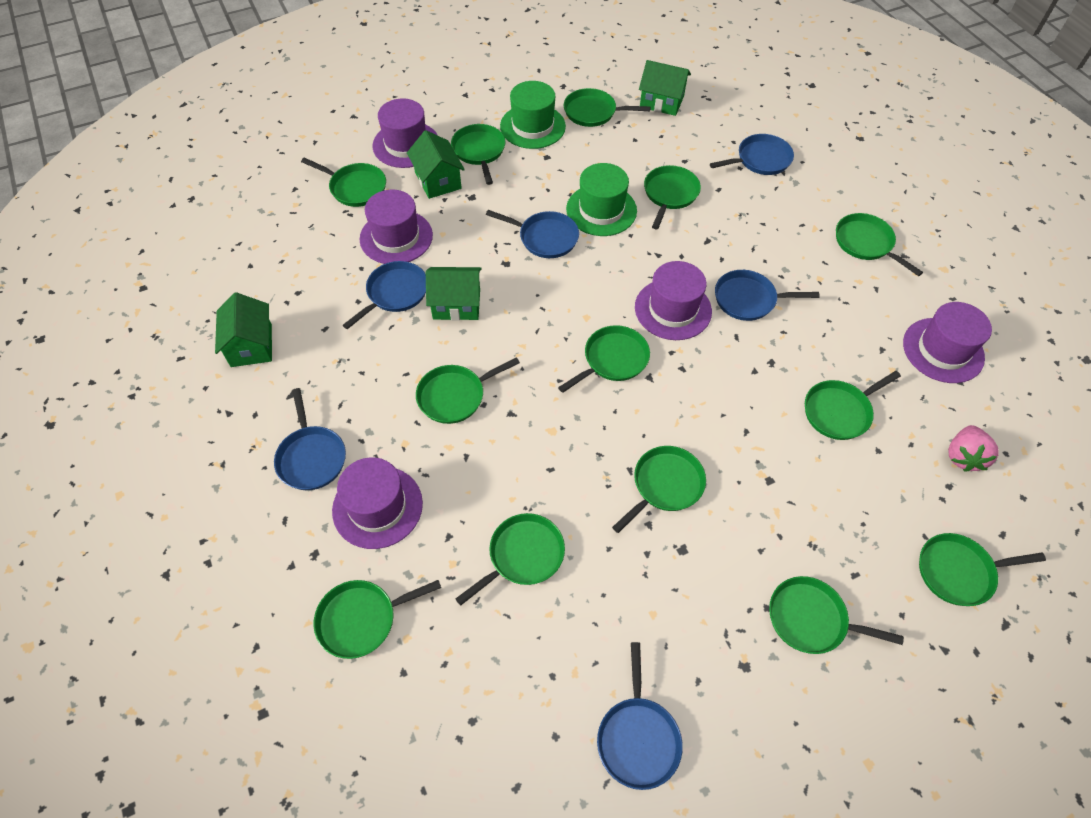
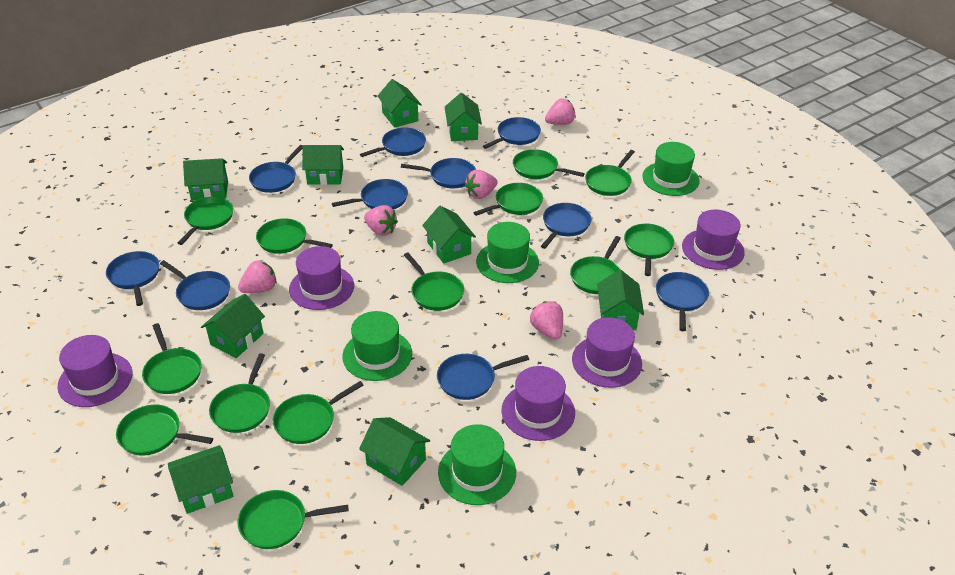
blue pan: 6 -> 10
green hat: 2 -> 4
green house: 4 -> 9
pink strawberry: 1 -> 5

